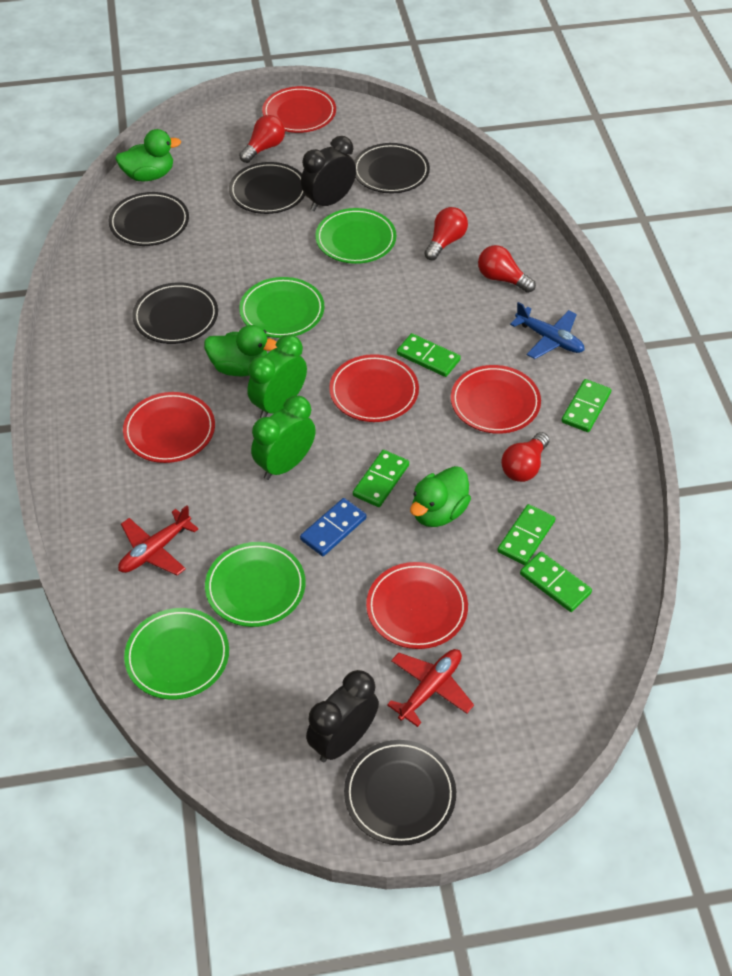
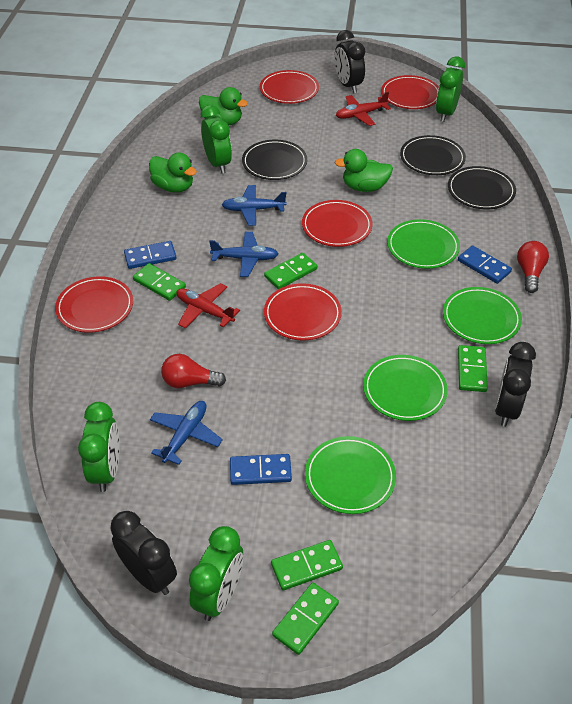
black clock: 2 -> 3
black plate: 5 -> 3
blue domino: 1 -> 3
blue plane: 1 -> 3
green clock: 2 -> 4
red light bulb: 4 -> 2

